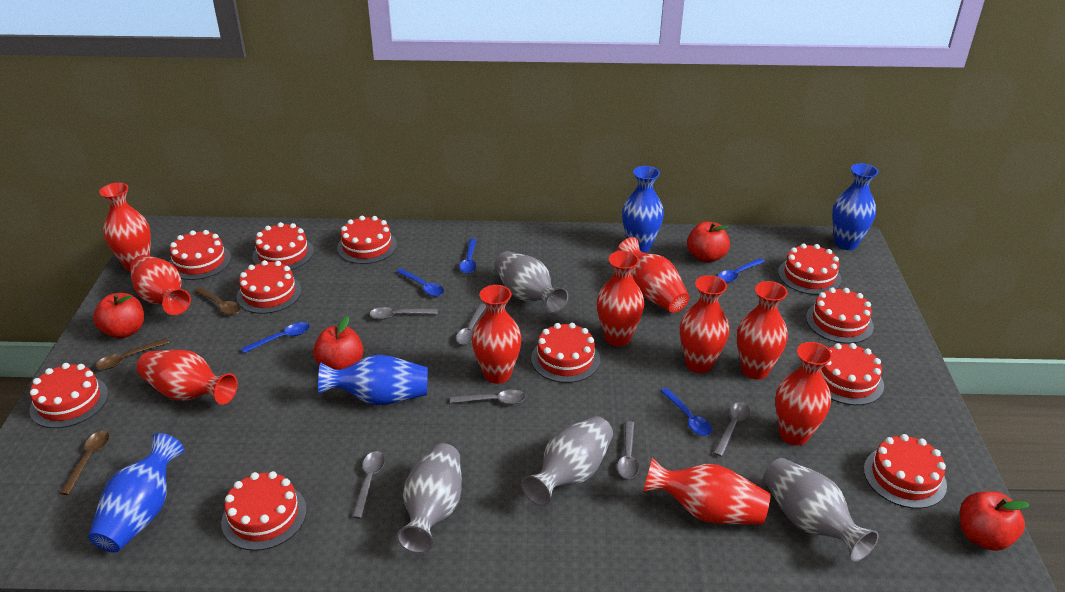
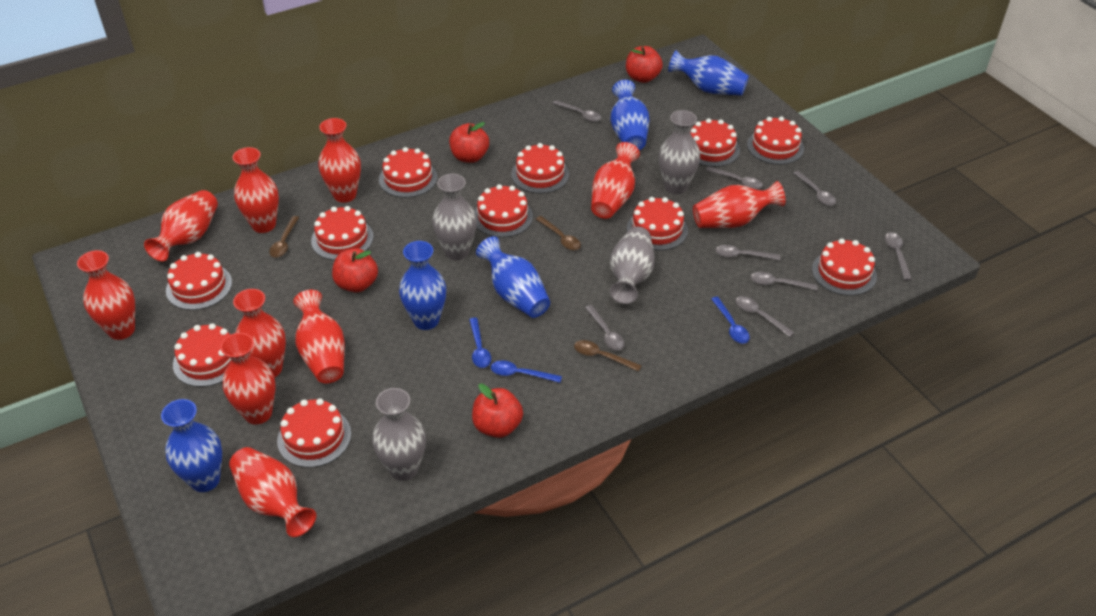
blue spoon: 5 -> 3
blue vase: 4 -> 5
grey spoon: 6 -> 8

